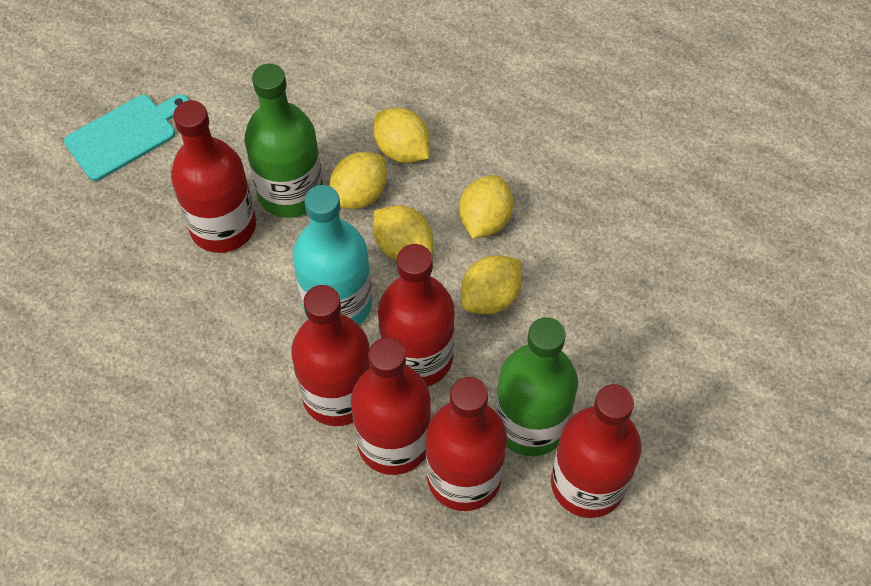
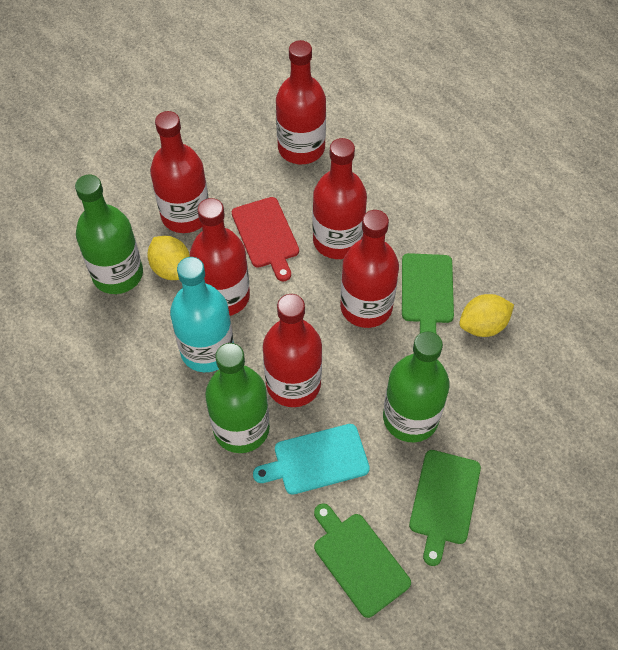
green bottle: 2 -> 3
green cutting board: 0 -> 3
red cutting board: 0 -> 1
yellow lemon: 5 -> 2

